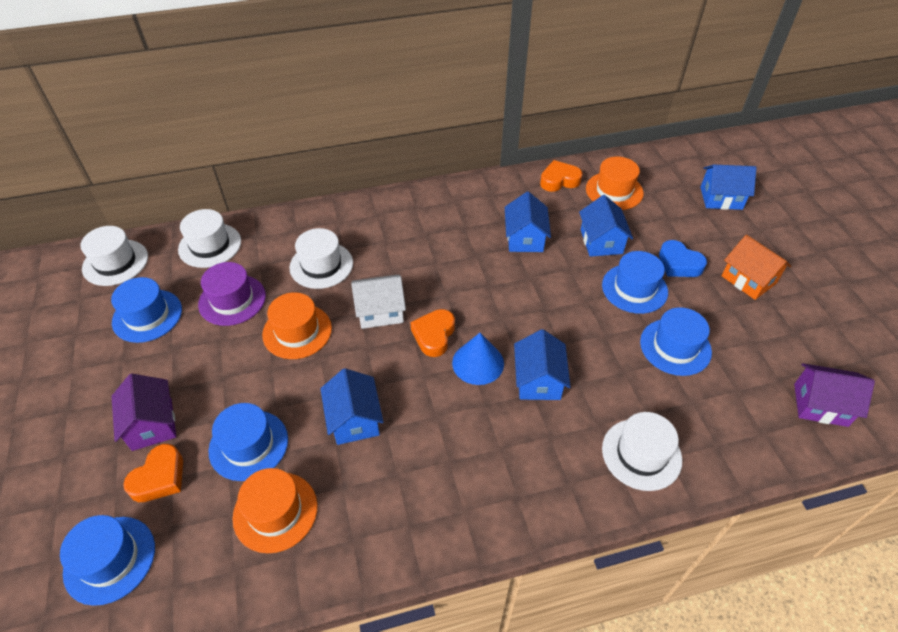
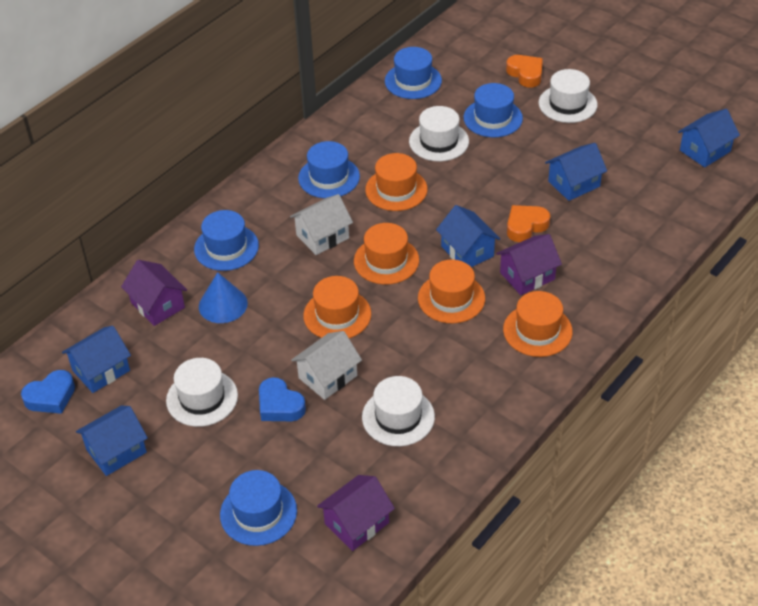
blue heart: 1 -> 2
orange hat: 3 -> 5
orange heart: 3 -> 2
orange house: 1 -> 0
purple hat: 1 -> 0
purple house: 2 -> 3
white house: 1 -> 2

